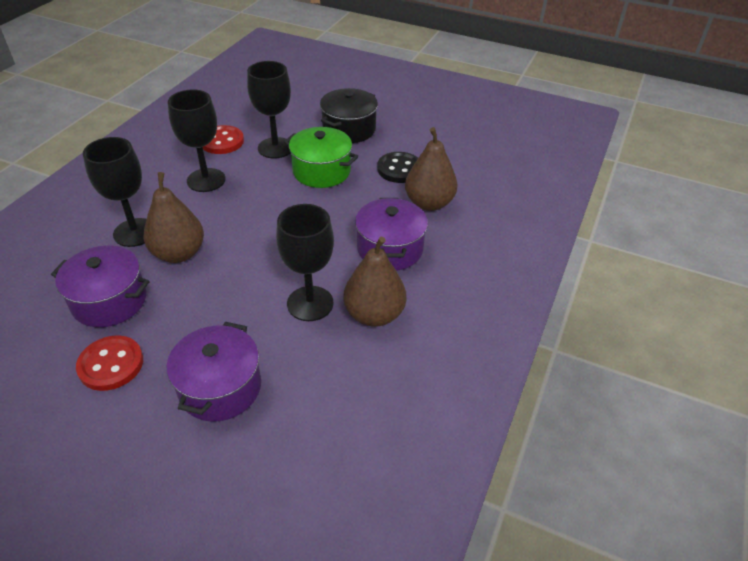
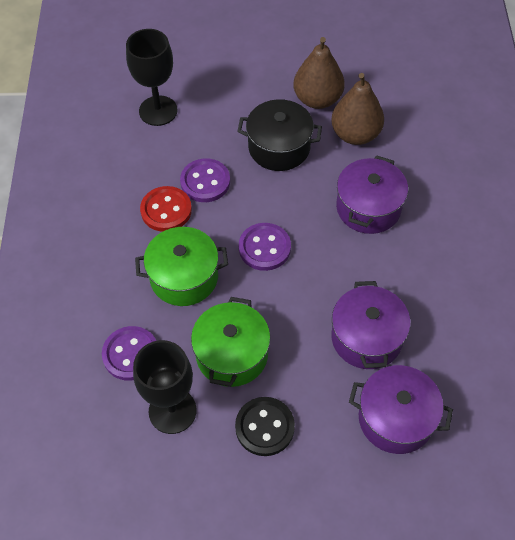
black goblet: 4 -> 2
brown pear: 3 -> 2
green pot: 1 -> 2
purple button: 0 -> 3
red button: 2 -> 1

